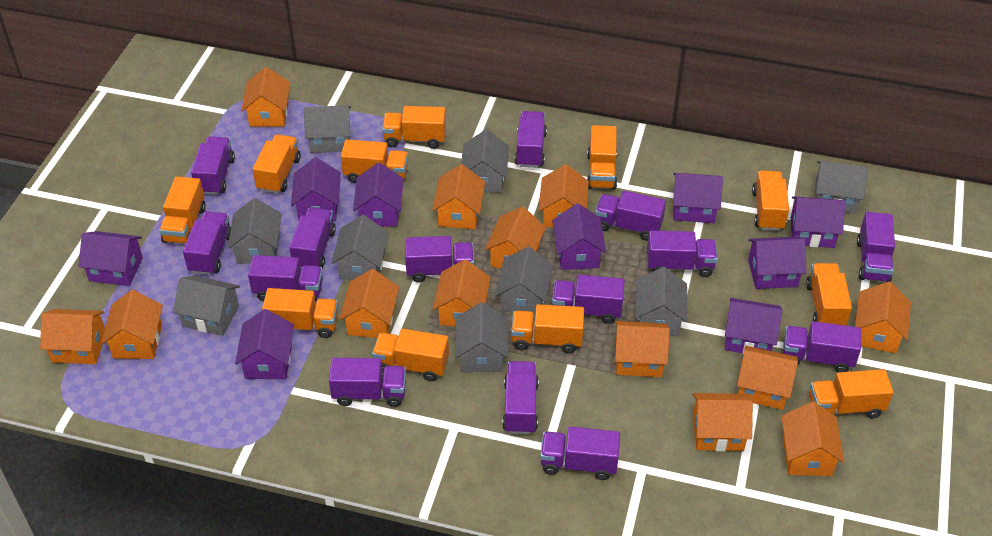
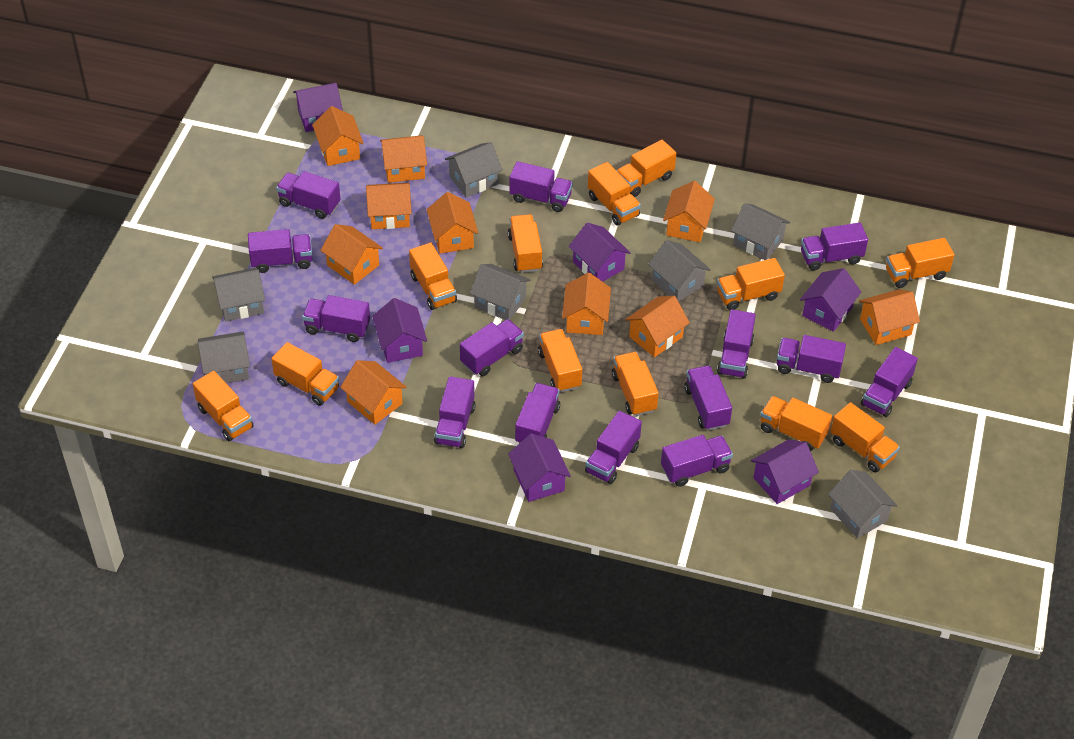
grey house: 9 -> 7
orange house: 13 -> 10
orange truck: 11 -> 12
purple house: 9 -> 6

